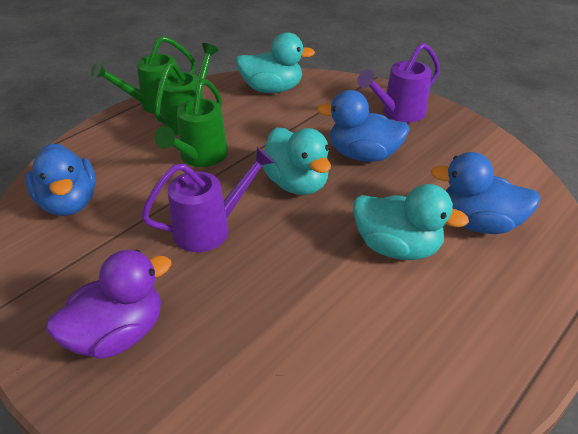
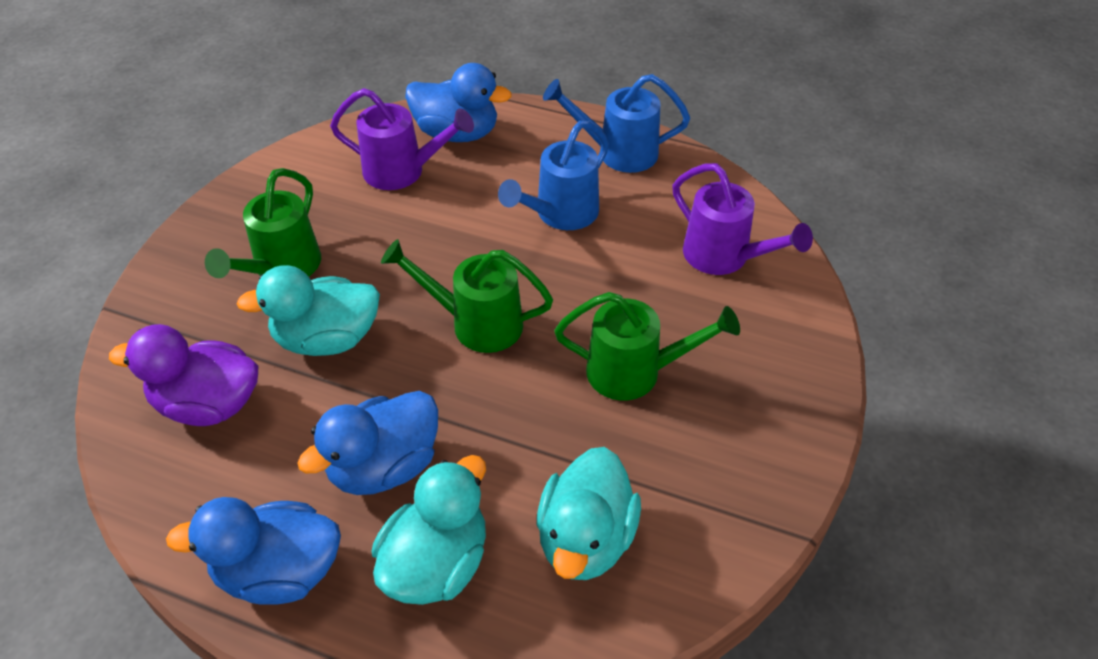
blue watering can: 0 -> 2

